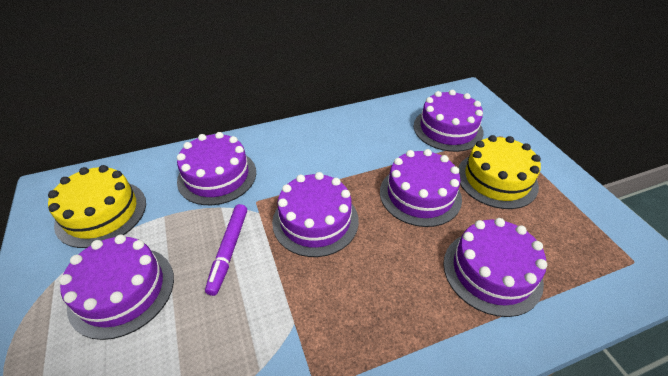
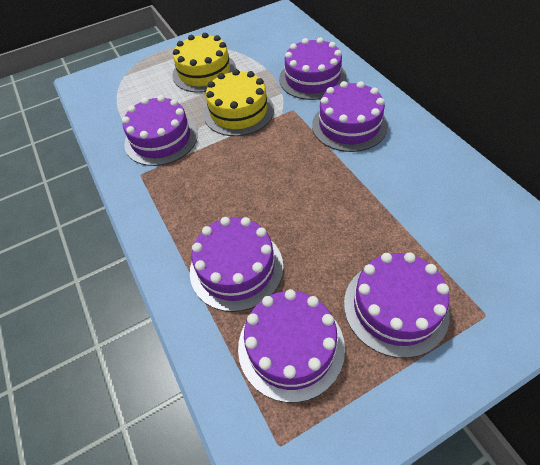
purple marker: 1 -> 0

